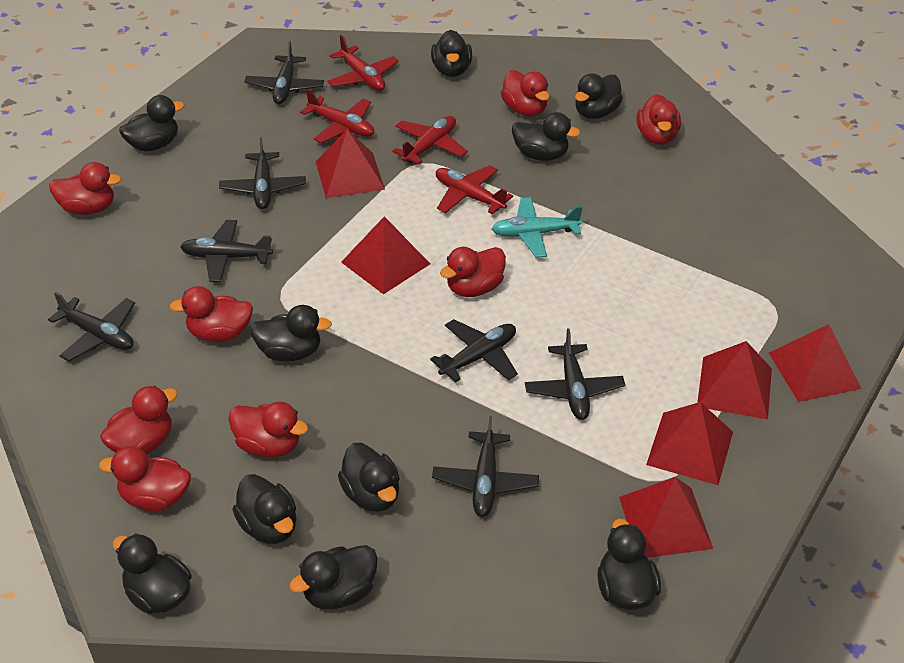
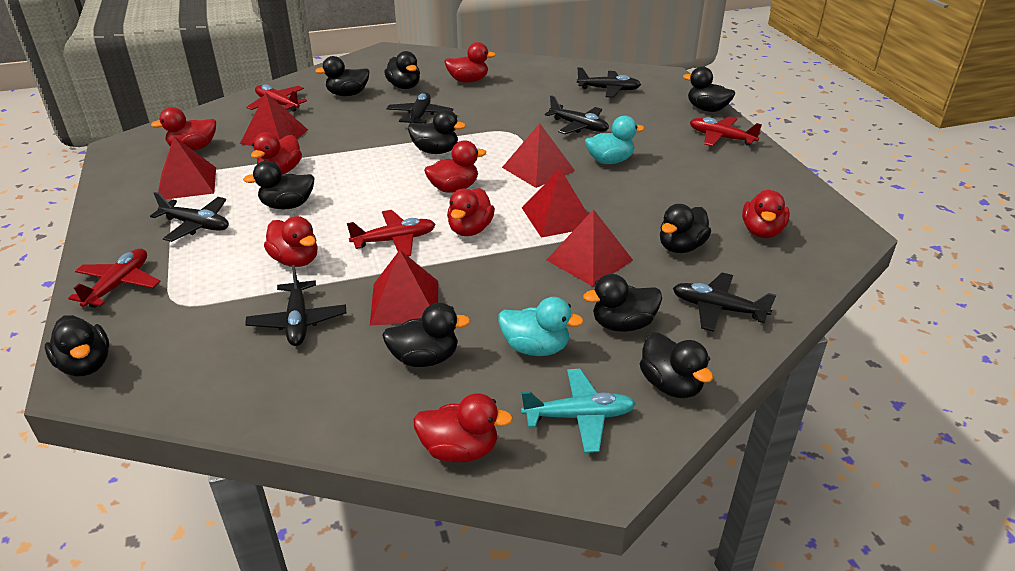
black plane: 7 -> 6
turquoise duck: 0 -> 2

